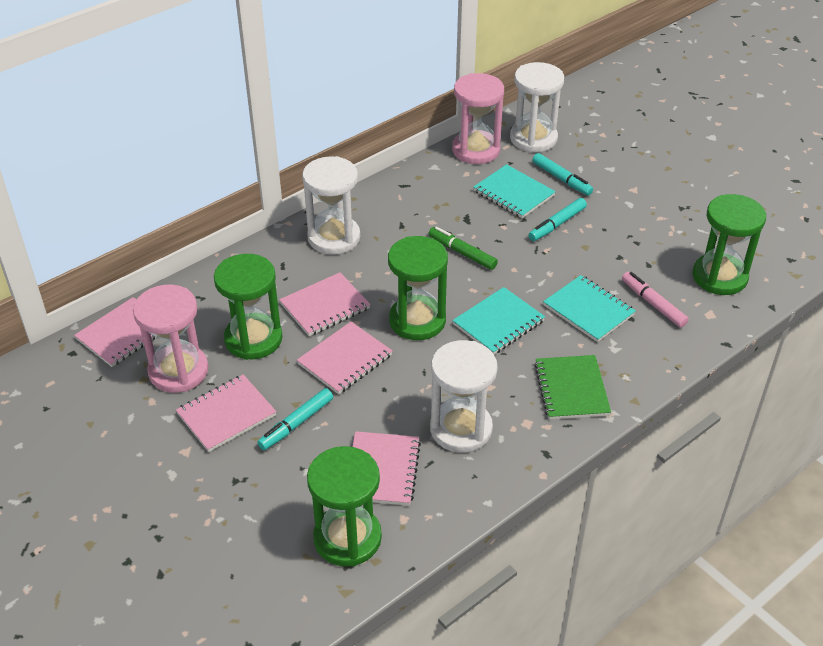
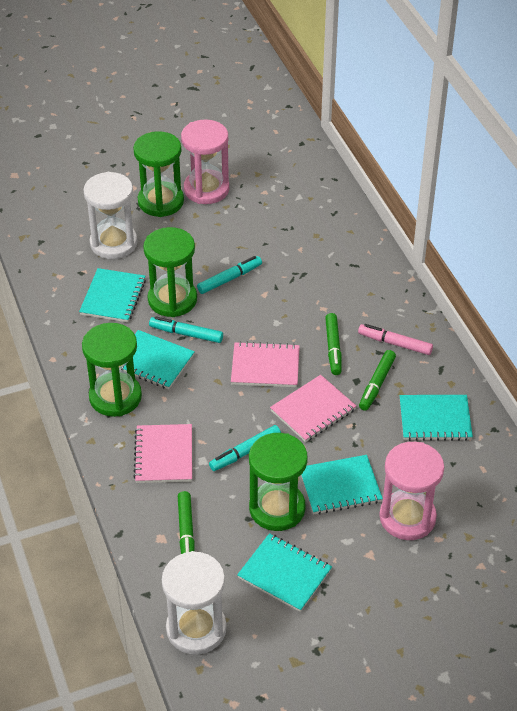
green marker: 1 -> 3
green notebook: 1 -> 0
pink notebook: 5 -> 3
turquoise notebook: 3 -> 5
white hourglass: 3 -> 2

